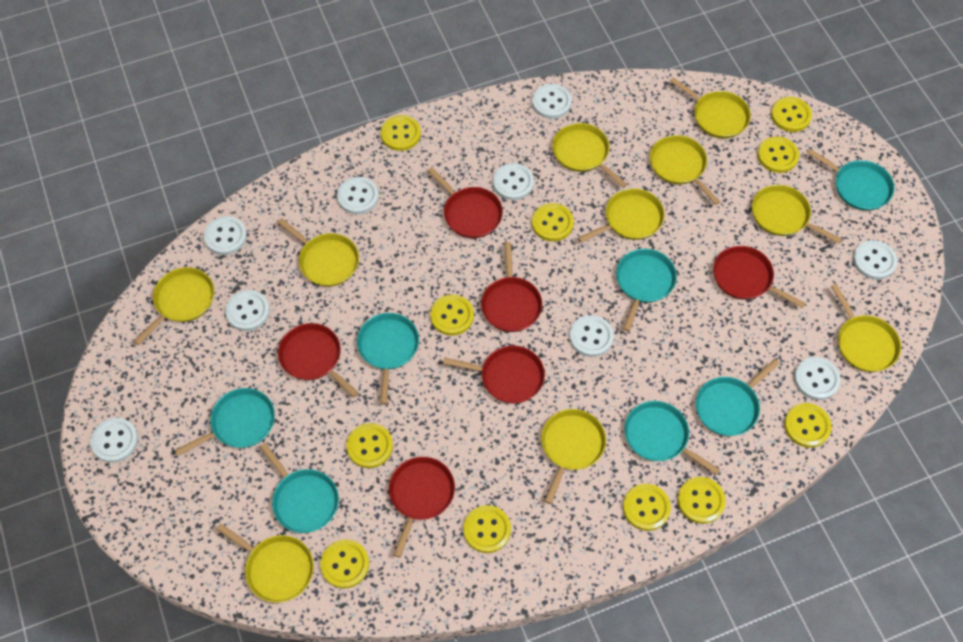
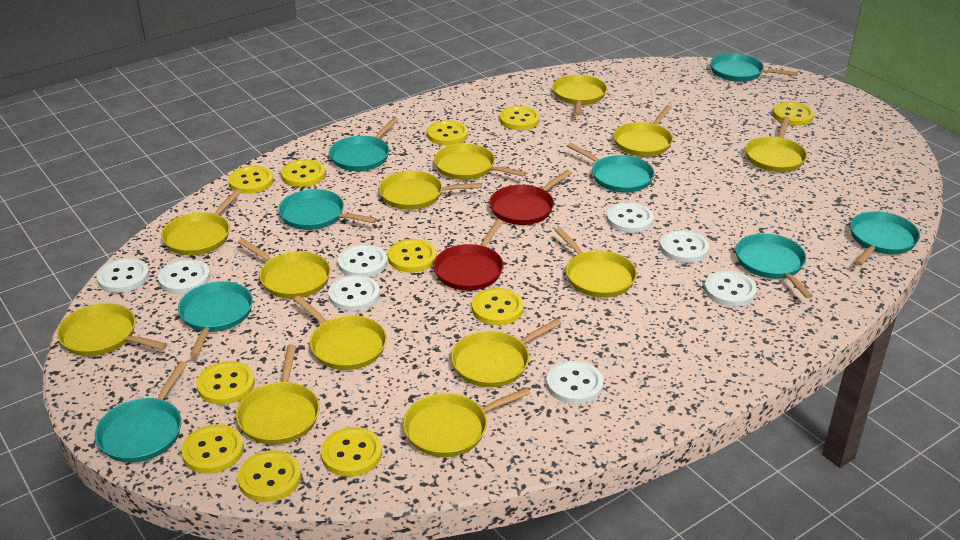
red pan: 6 -> 2
turquoise pan: 7 -> 8
white button: 9 -> 8
yellow pan: 10 -> 13

